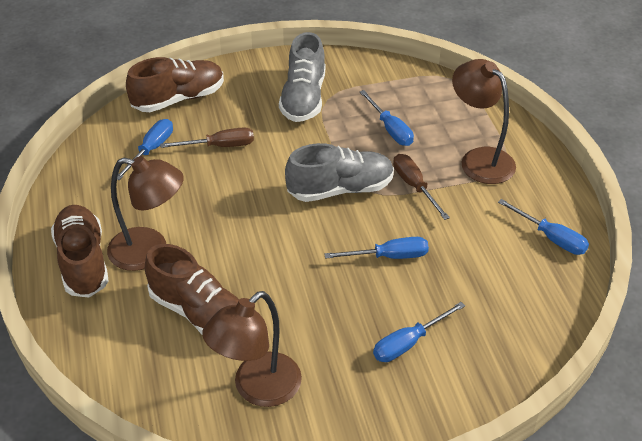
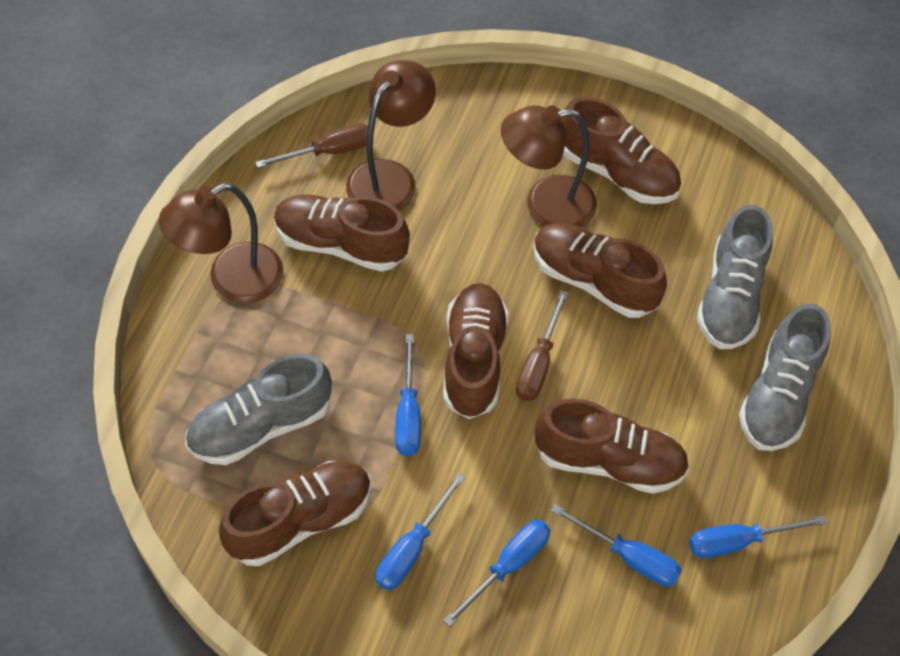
brown shoe: 3 -> 6
grey shoe: 2 -> 3

